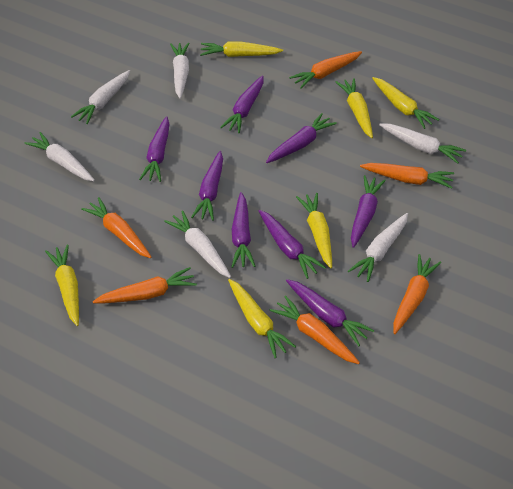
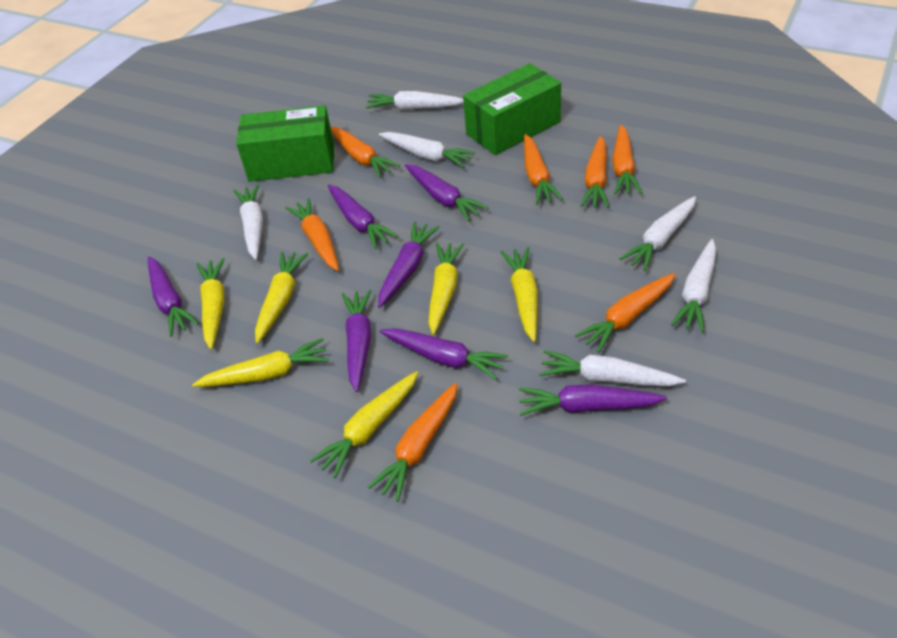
green box: 0 -> 2
orange carrot: 6 -> 7
purple carrot: 8 -> 7

